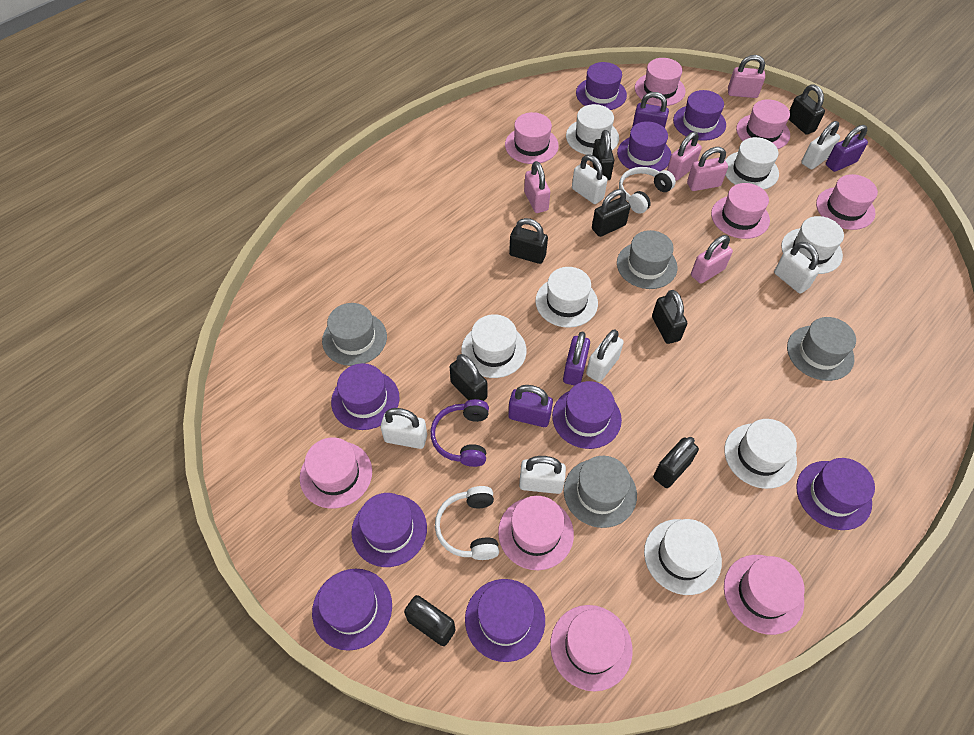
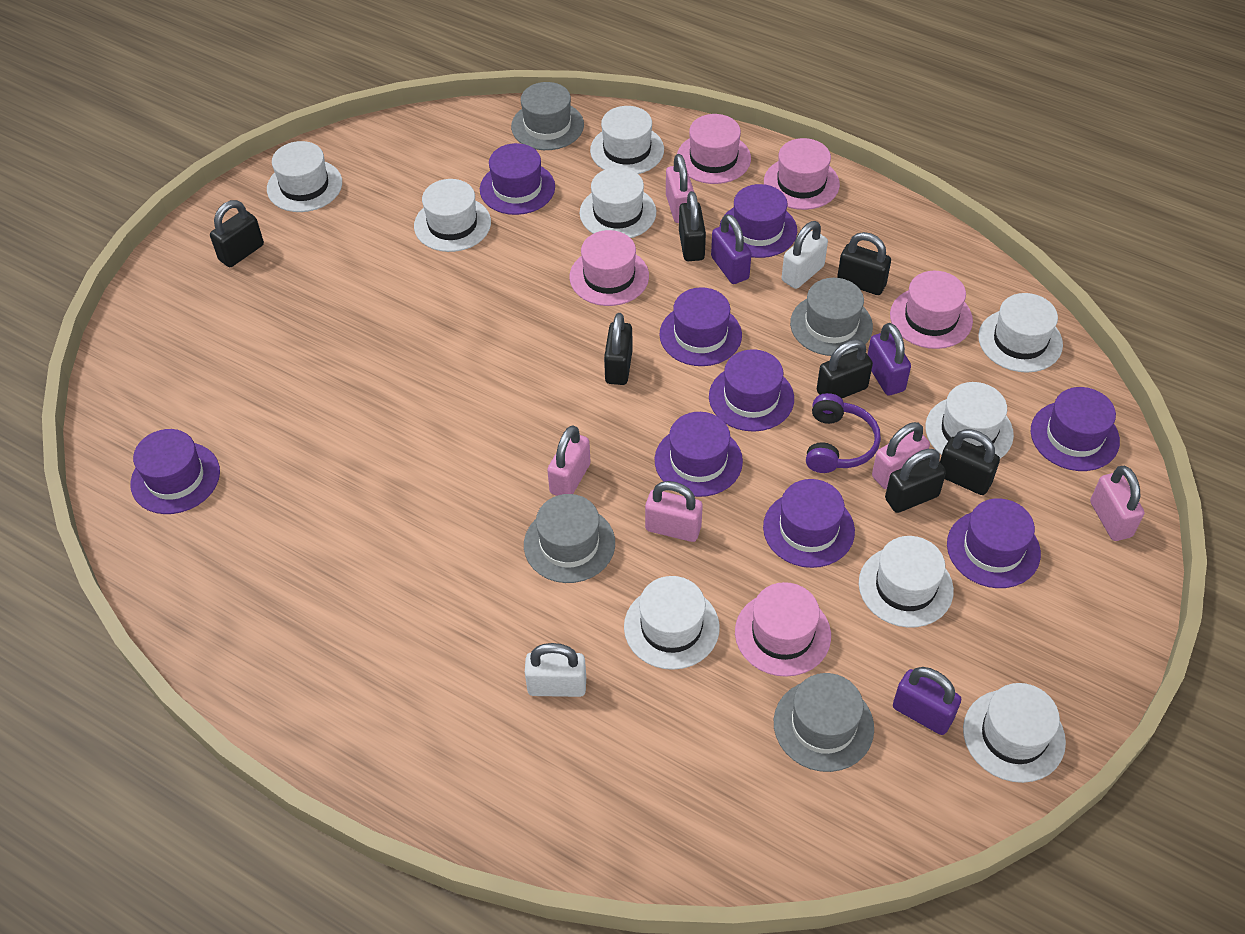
black padlock: 8 -> 7
pink hat: 9 -> 5
purple padlock: 4 -> 3
white hat: 7 -> 9
white headphones: 2 -> 0
white padlock: 6 -> 2

